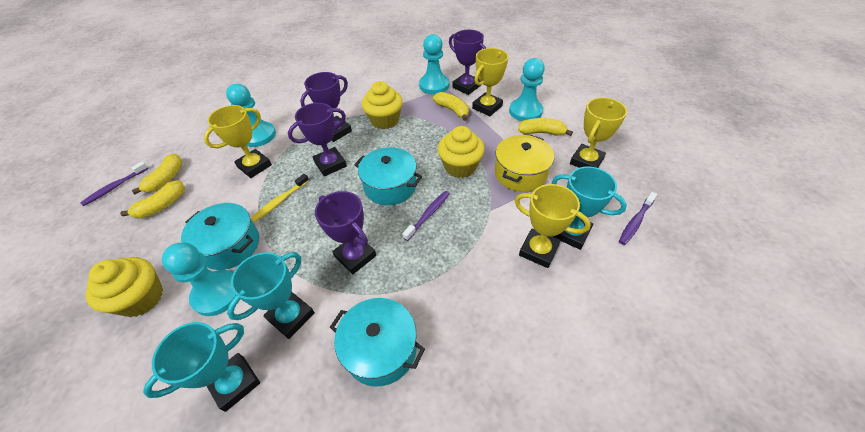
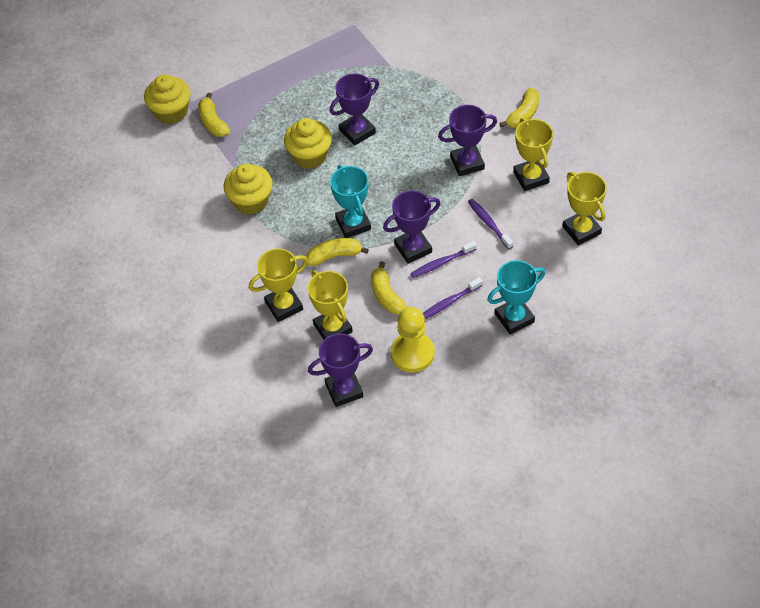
turquoise pawn: 4 -> 0
turquoise pot: 3 -> 0
turquoise trophy: 3 -> 2
yellow pawn: 0 -> 1
yellow pot: 1 -> 0
yellow toothbrush: 1 -> 0

